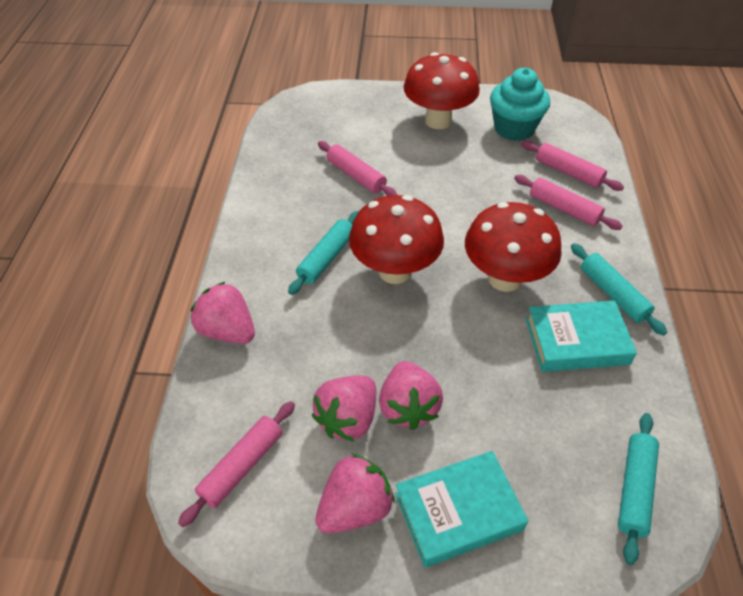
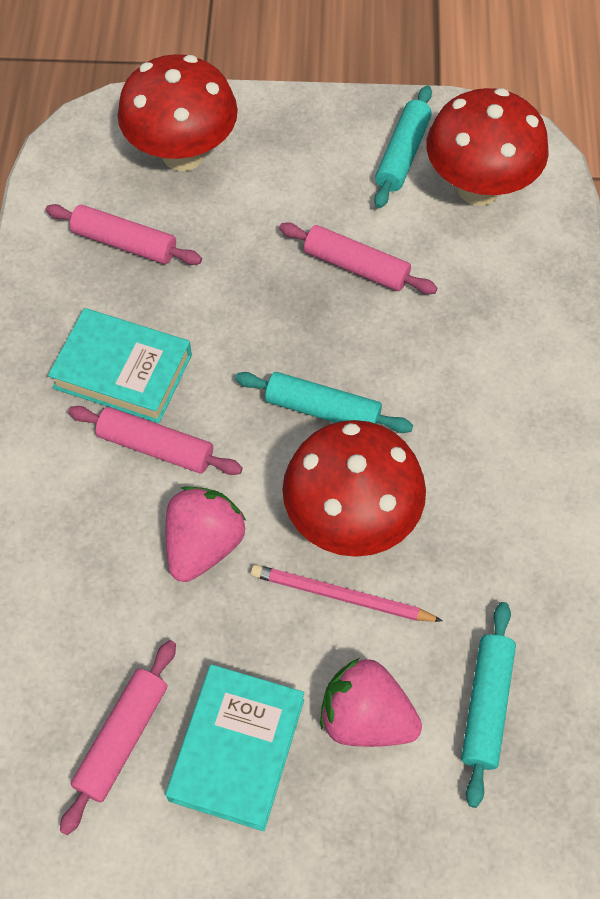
pink pencil: 0 -> 1
pink strawberry: 4 -> 2
turquoise cupcake: 1 -> 0

